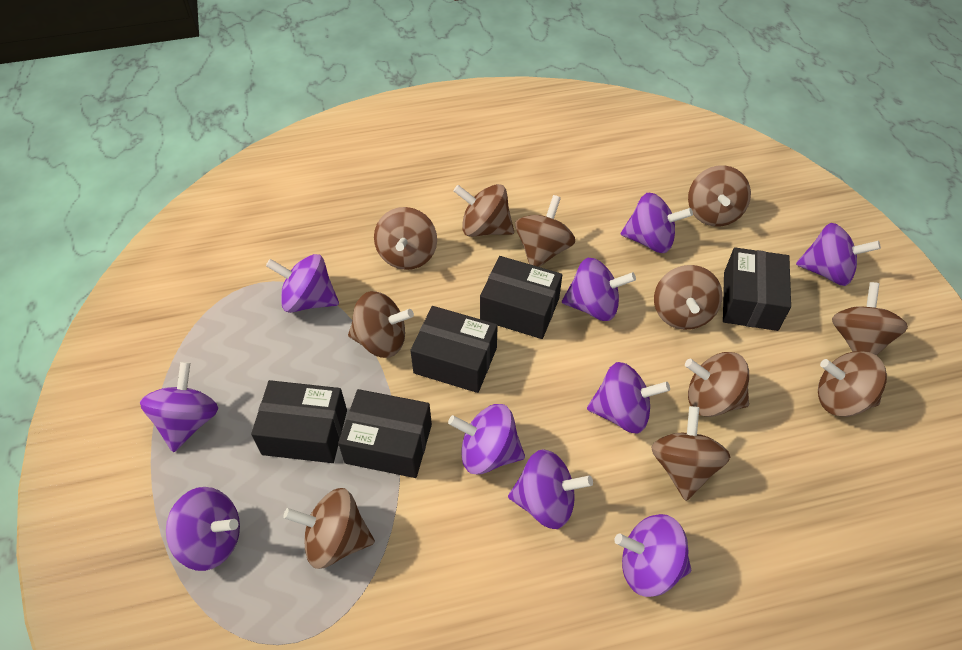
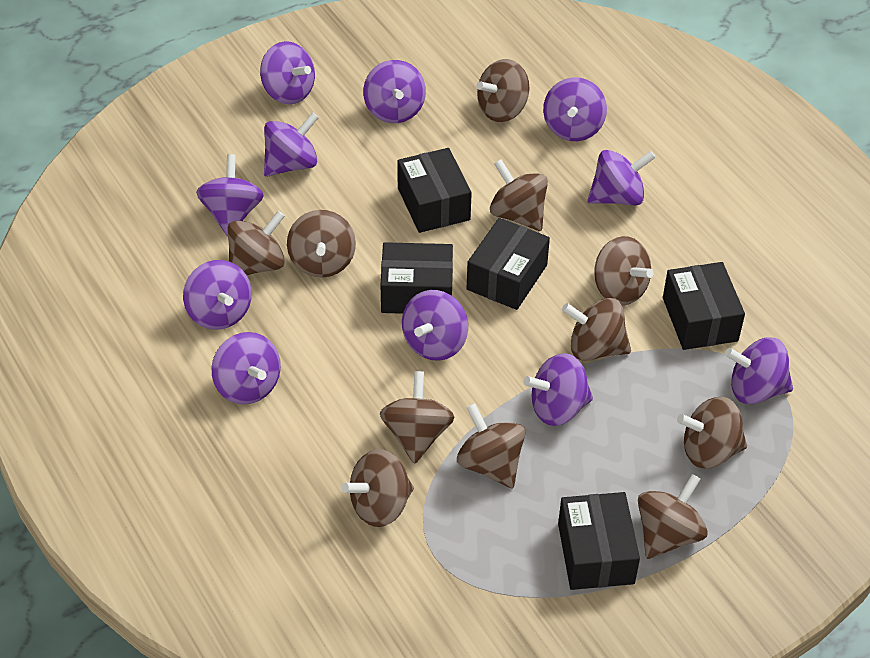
purple spinning top: 10 -> 11

